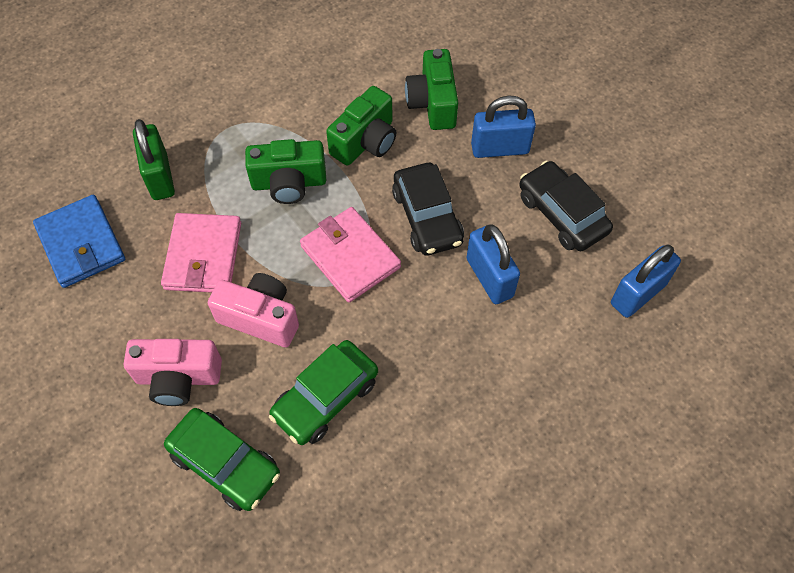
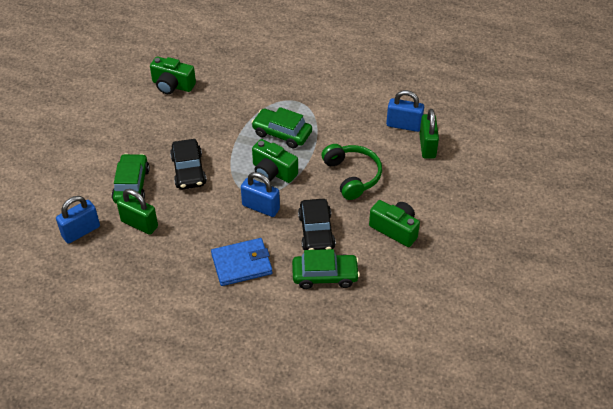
green car: 2 -> 3
green headphones: 0 -> 1
green padlock: 1 -> 2
pink camera: 2 -> 0
pink wallet: 2 -> 0

